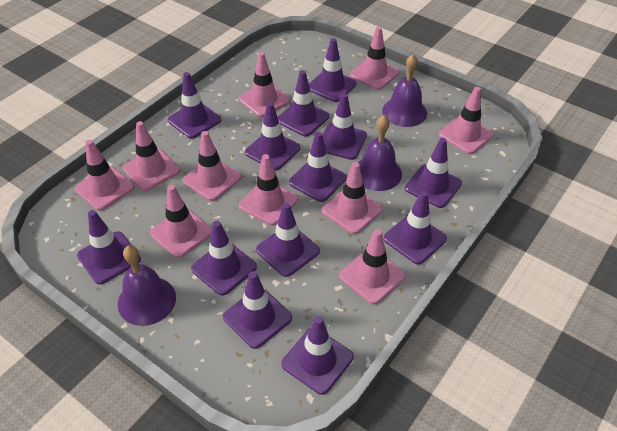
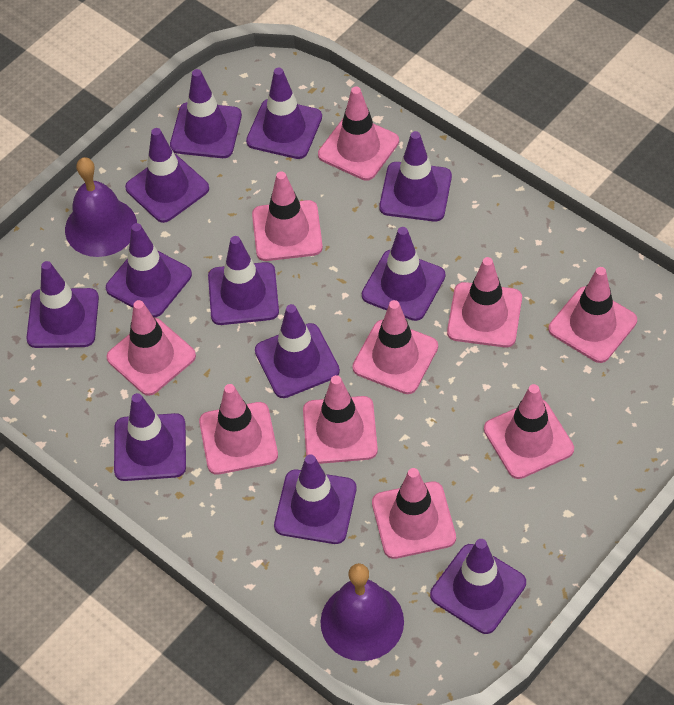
purple bell: 3 -> 2
purple traffic cone: 13 -> 12

